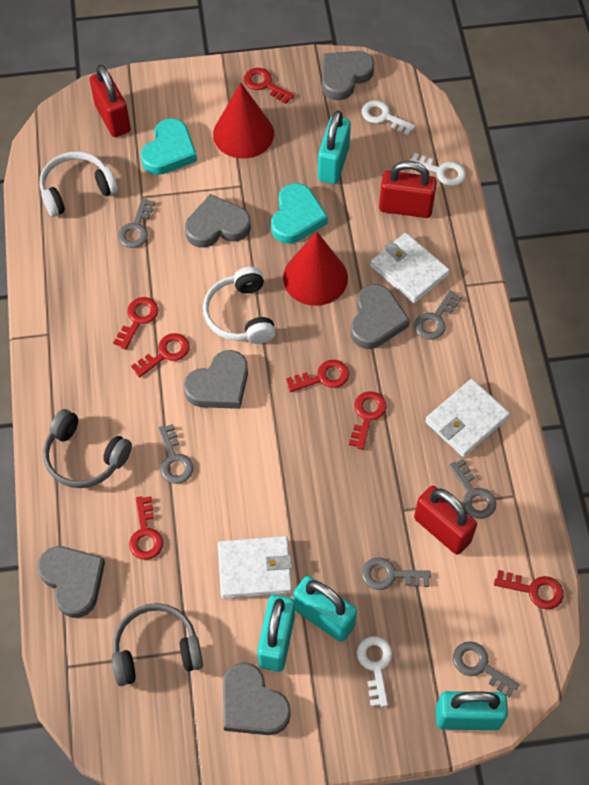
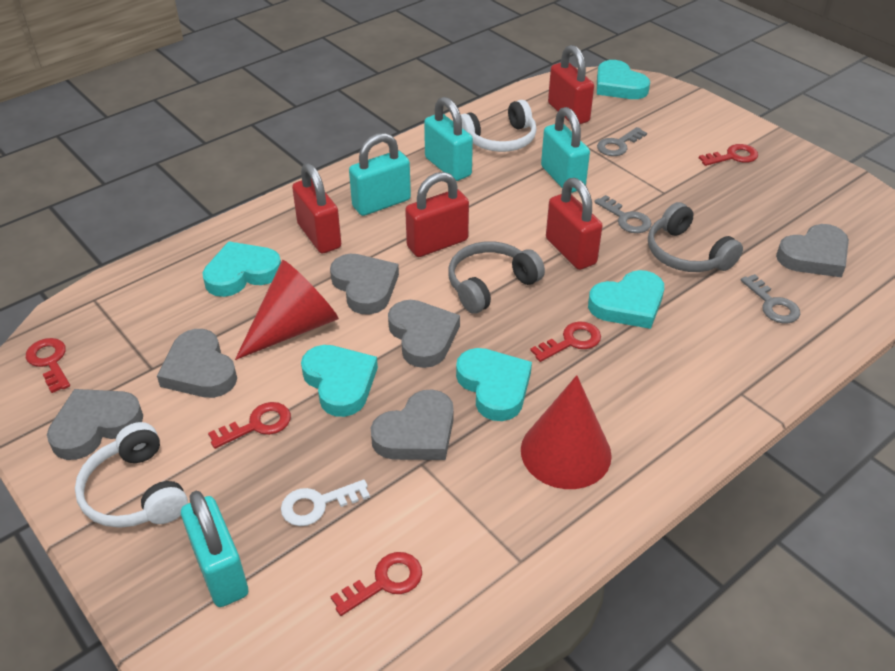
grey key: 6 -> 3
red key: 7 -> 5
red padlock: 3 -> 4
turquoise heart: 2 -> 5
white key: 3 -> 1
white wallet: 3 -> 0

